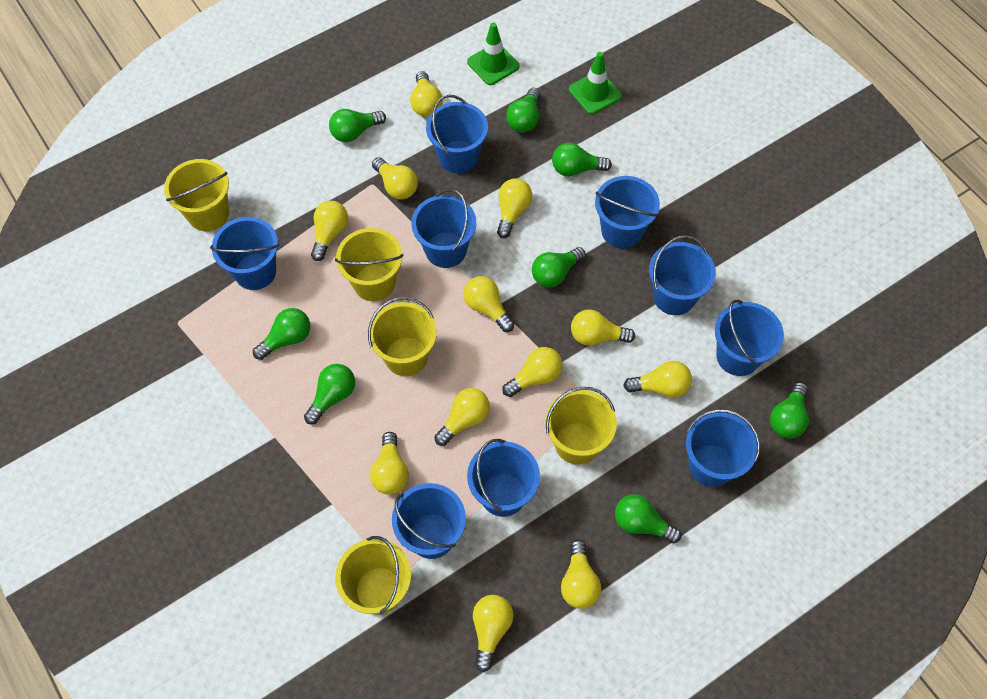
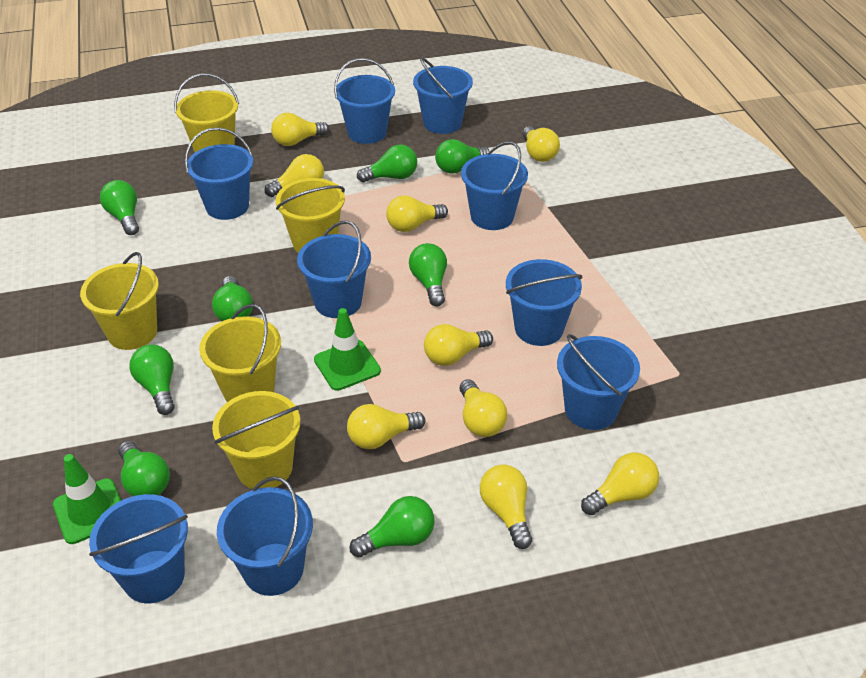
yellow light bulb: 12 -> 9

